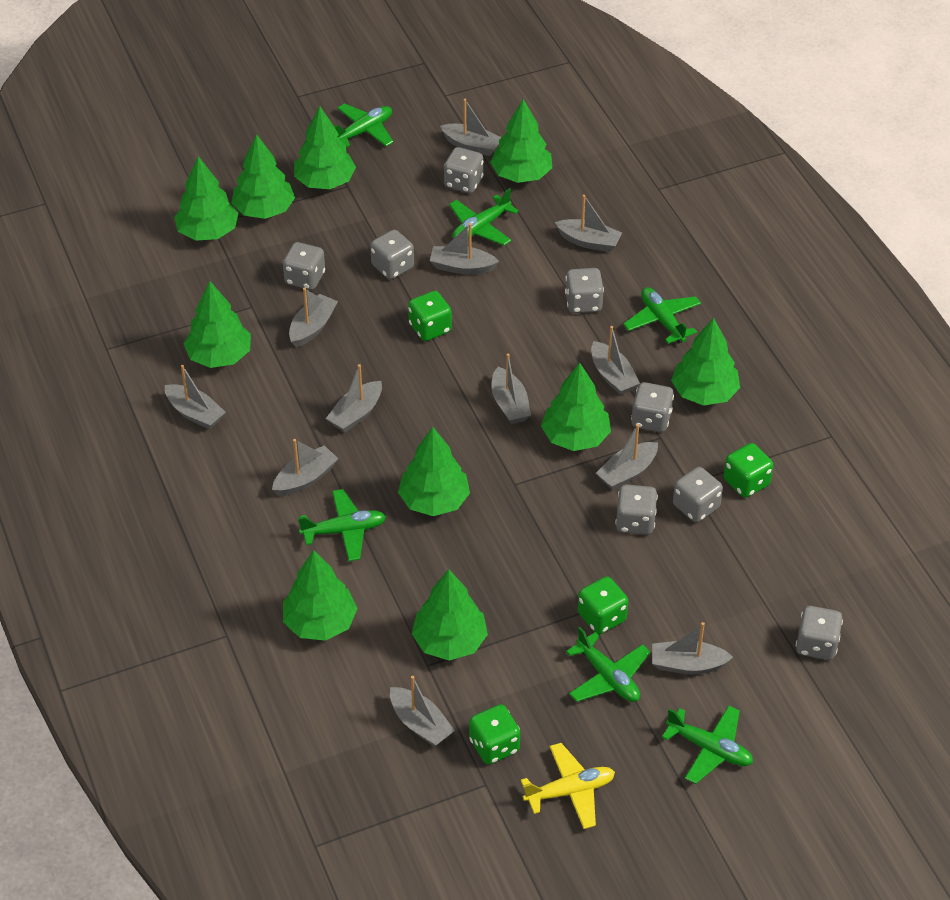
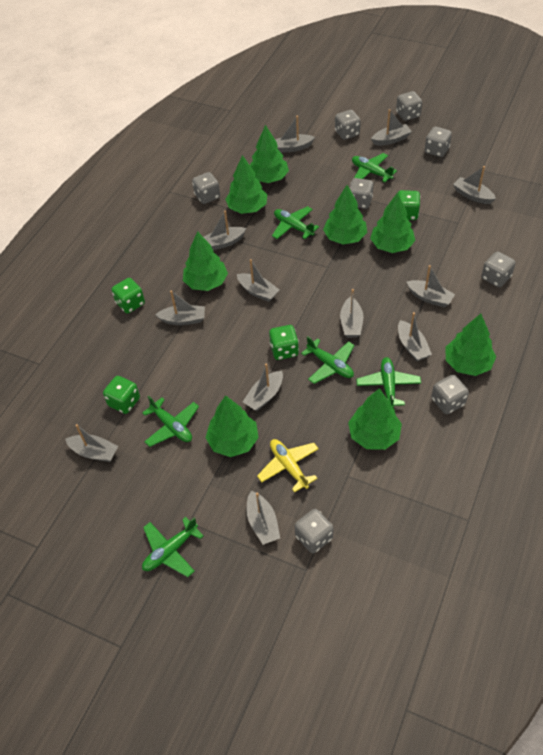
green tree: 10 -> 8

